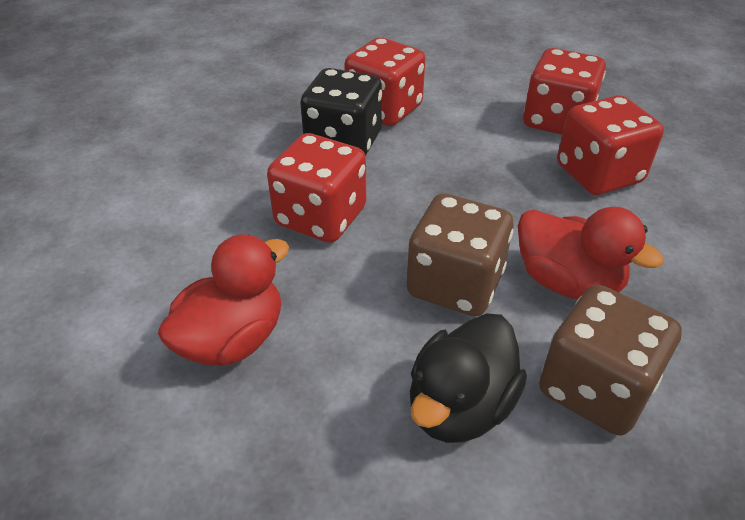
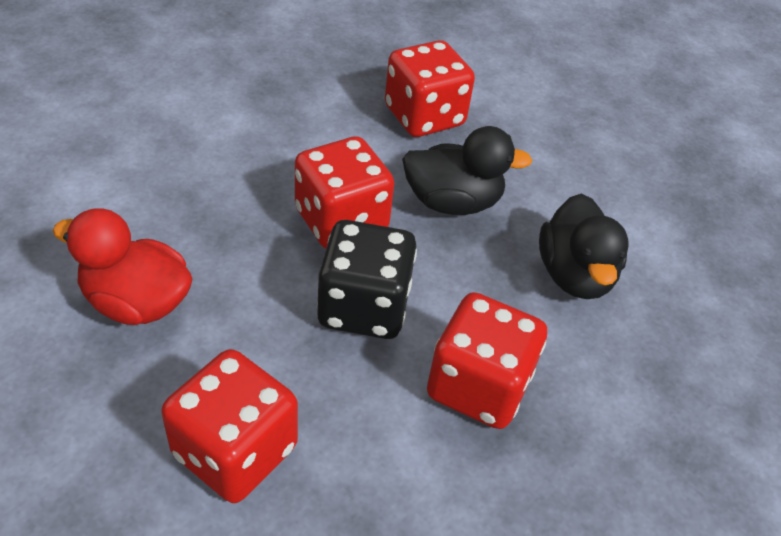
black duck: 1 -> 2
brown dice: 2 -> 0
red duck: 2 -> 1

